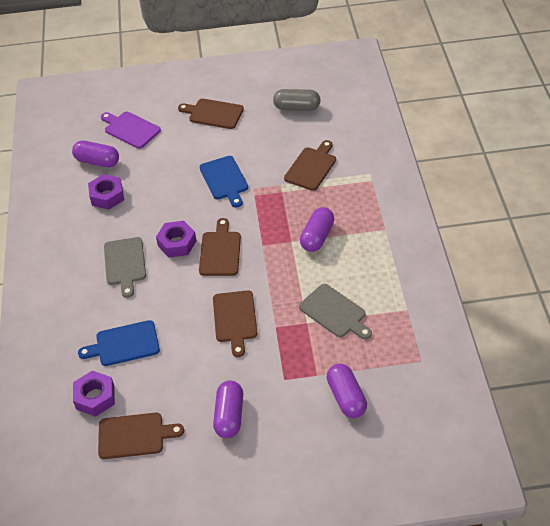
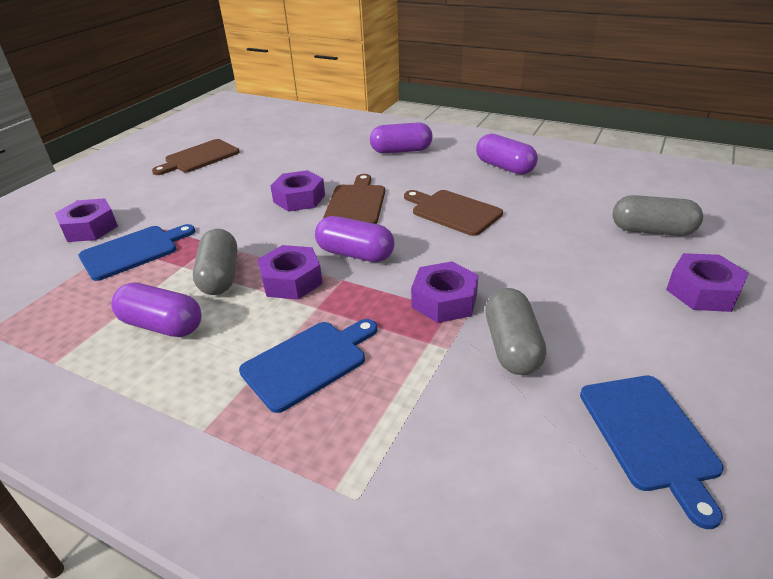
blue cutting board: 2 -> 3
brown cutting board: 5 -> 3
grey capsule: 1 -> 3
grey cutting board: 2 -> 0
purple cutting board: 1 -> 0
purple nut: 3 -> 5

